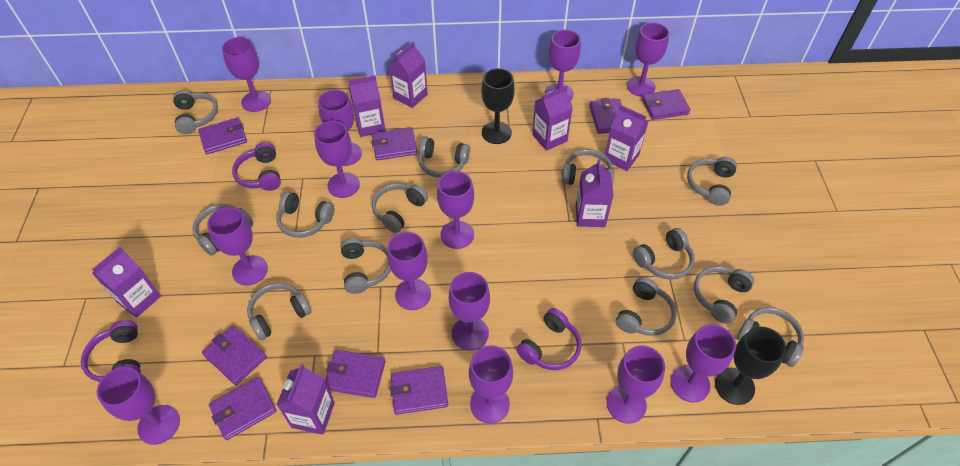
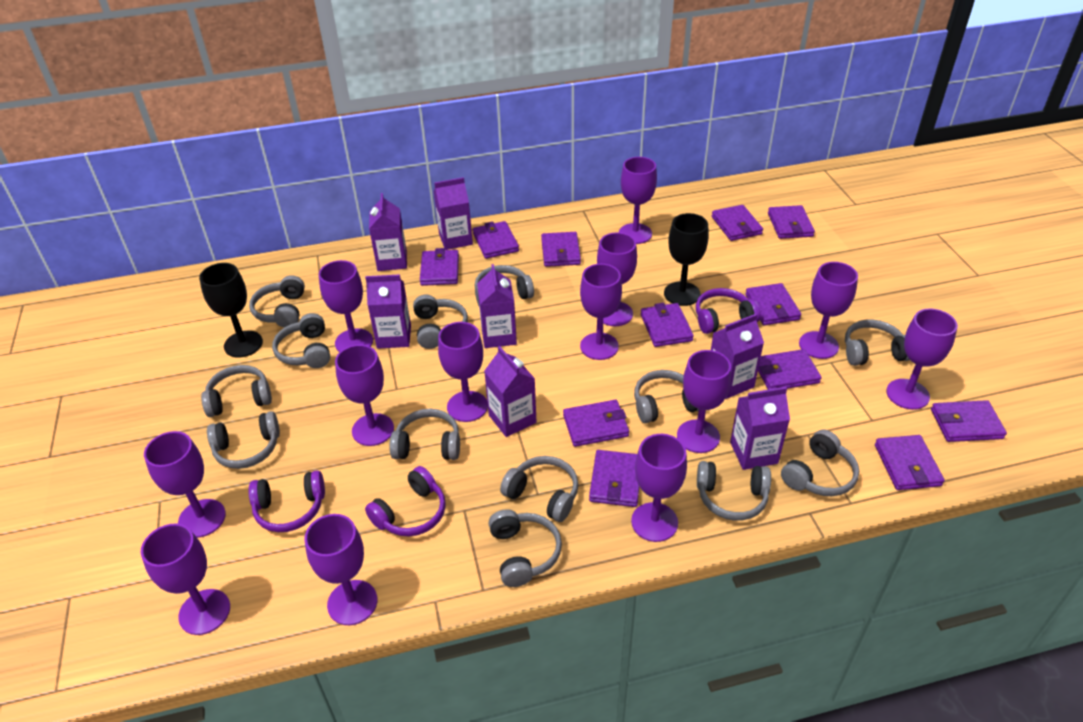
purple wallet: 8 -> 12

